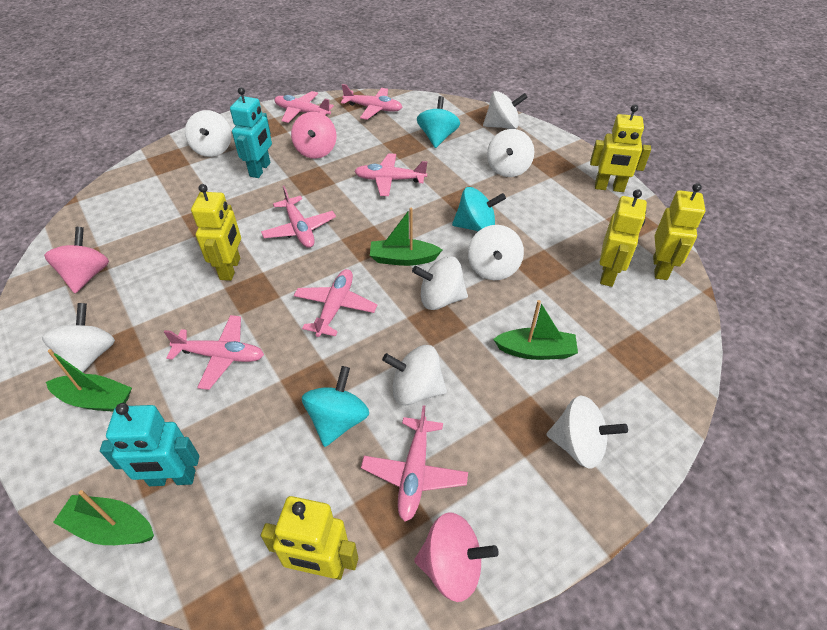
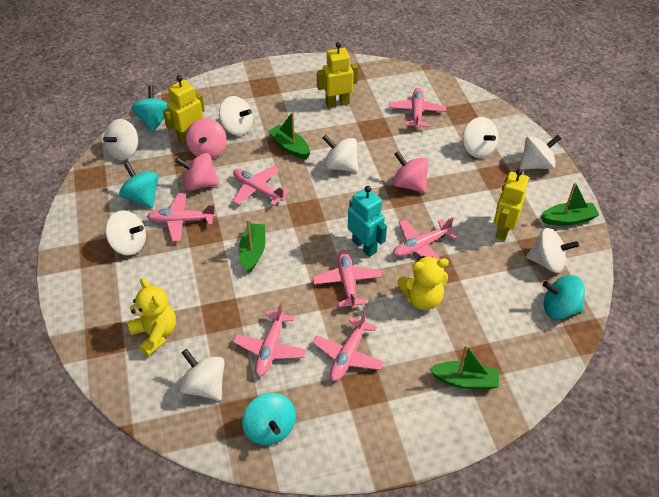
turquoise robot: 2 -> 1
turquoise spinning top: 3 -> 4
yellow robot: 5 -> 3
yellow teddy bear: 0 -> 2

